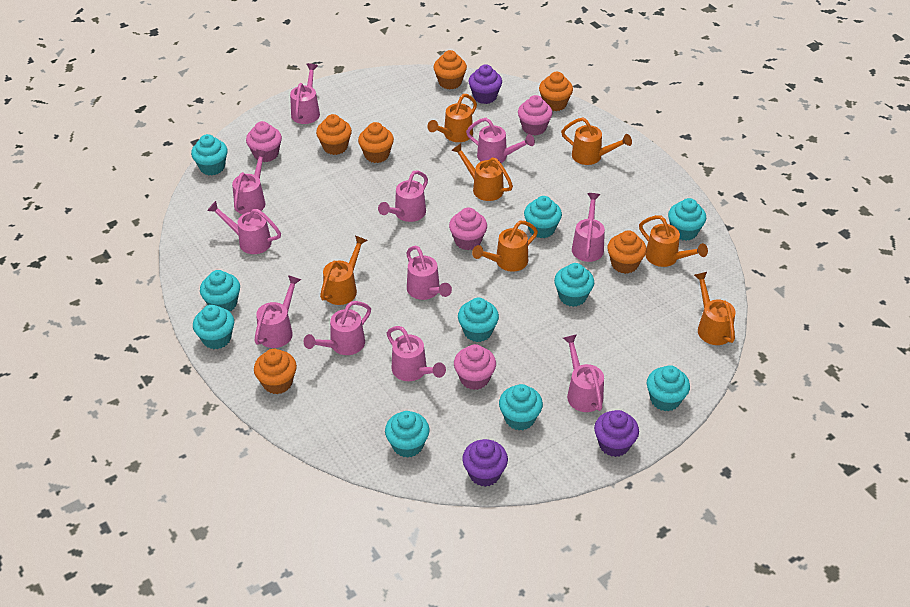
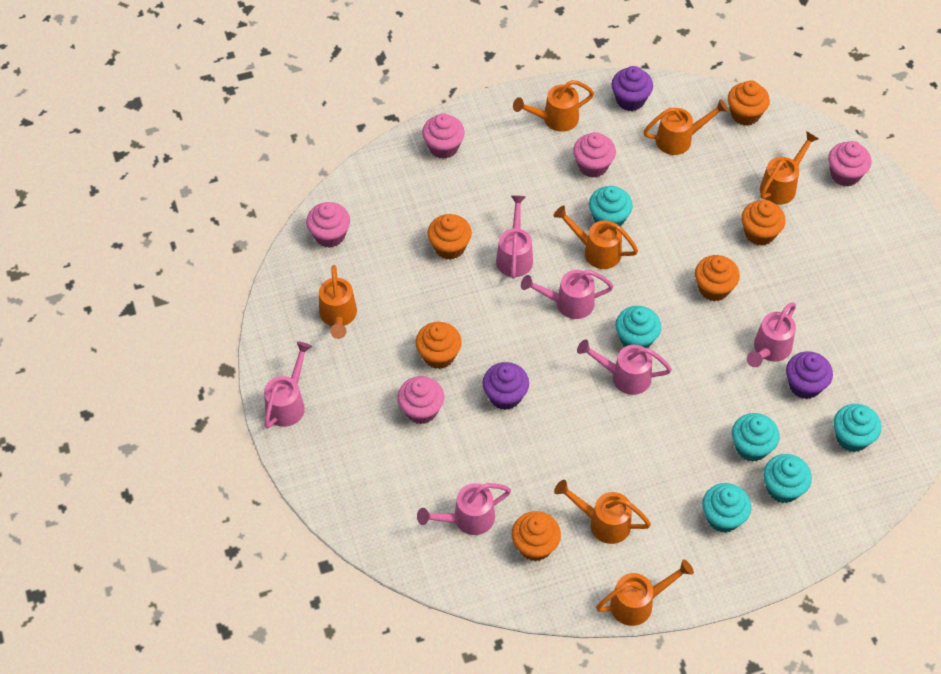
pink cupcake: 4 -> 5
pink watering can: 11 -> 6
turquoise cupcake: 10 -> 6

